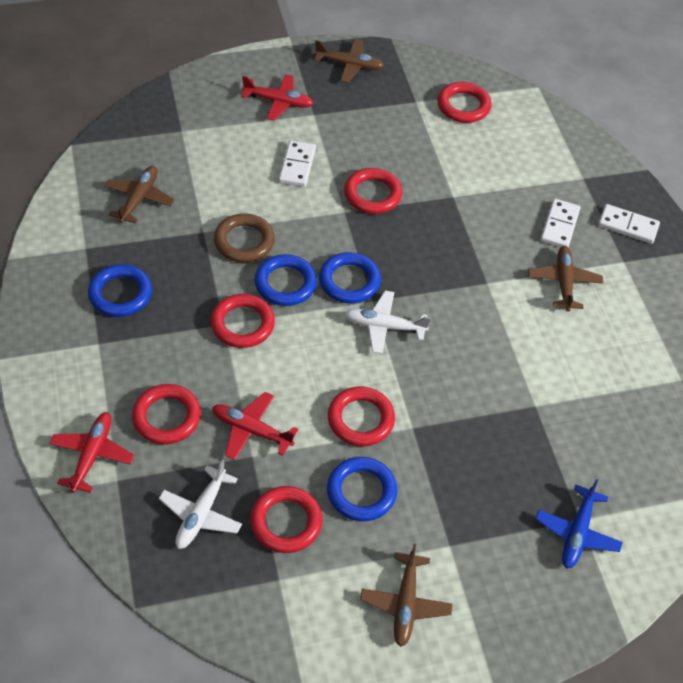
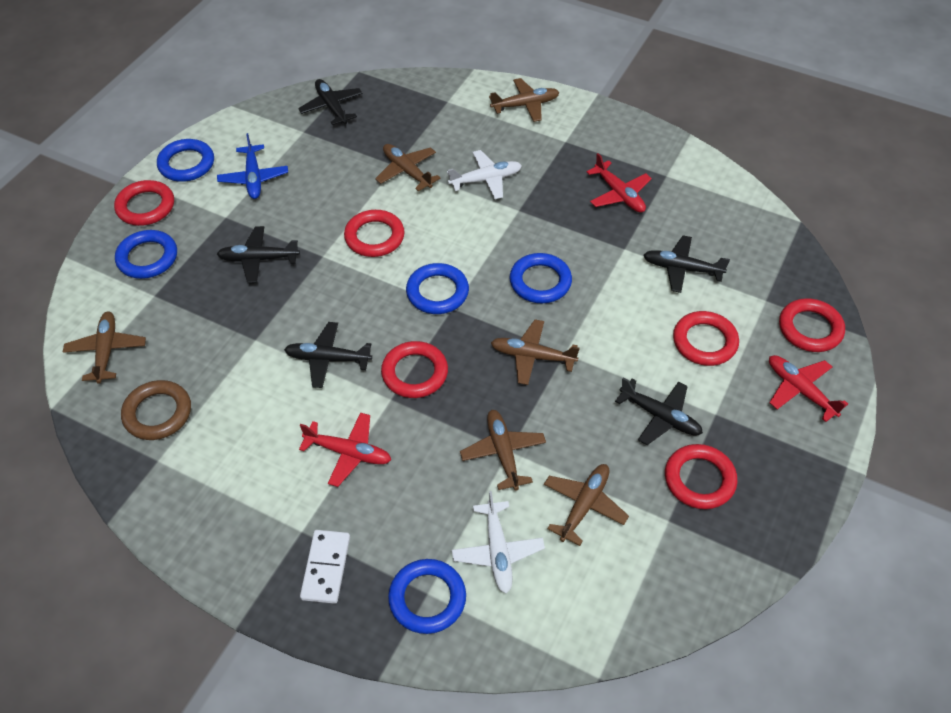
black plane: 0 -> 5
blue ring: 4 -> 5
brown plane: 4 -> 6
white domino: 3 -> 1

